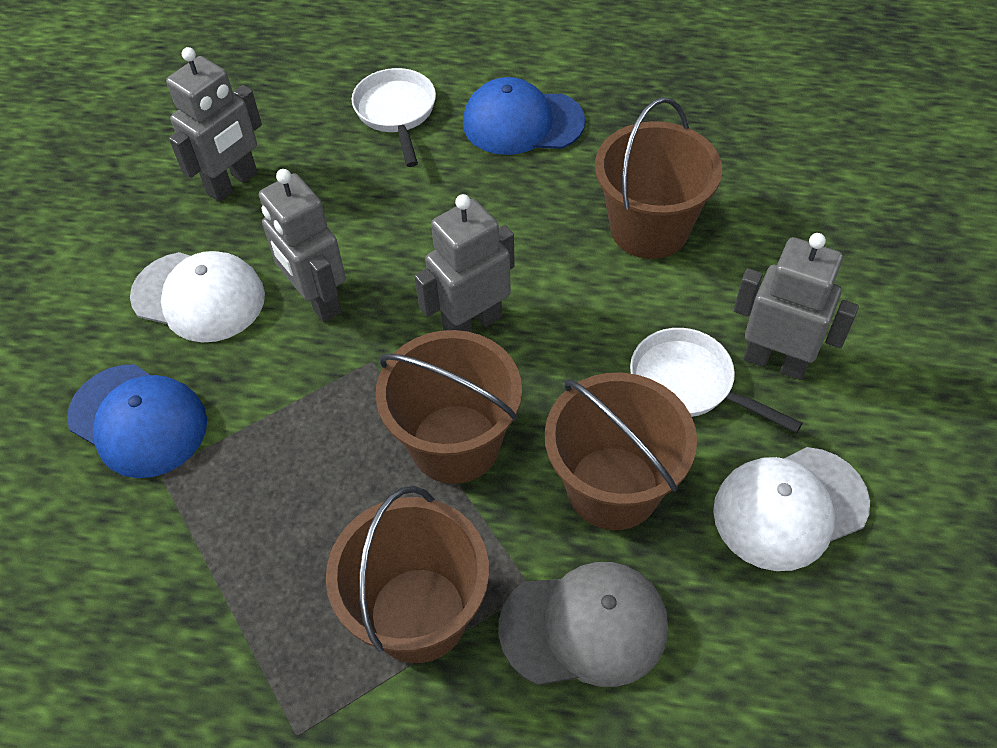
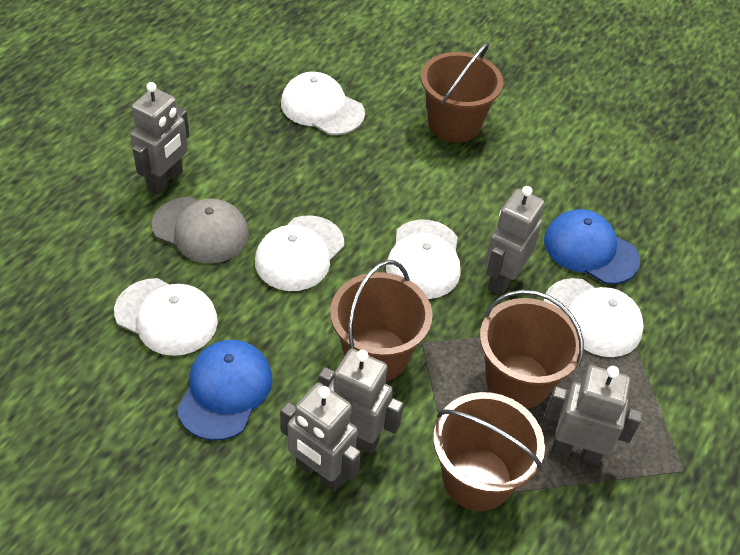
grey robot: 4 -> 5
white cap: 2 -> 5
white pan: 2 -> 0

